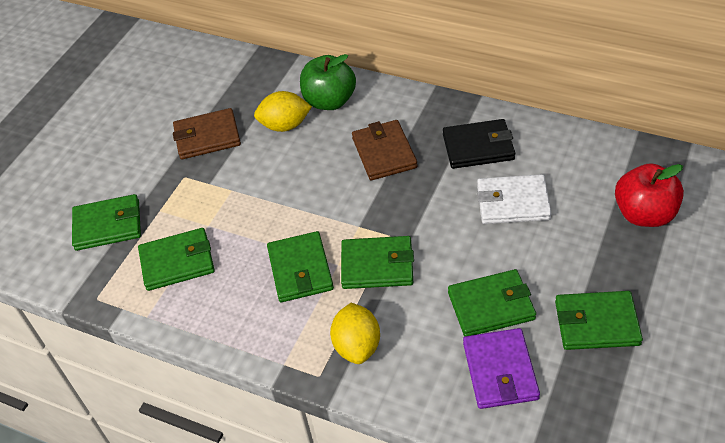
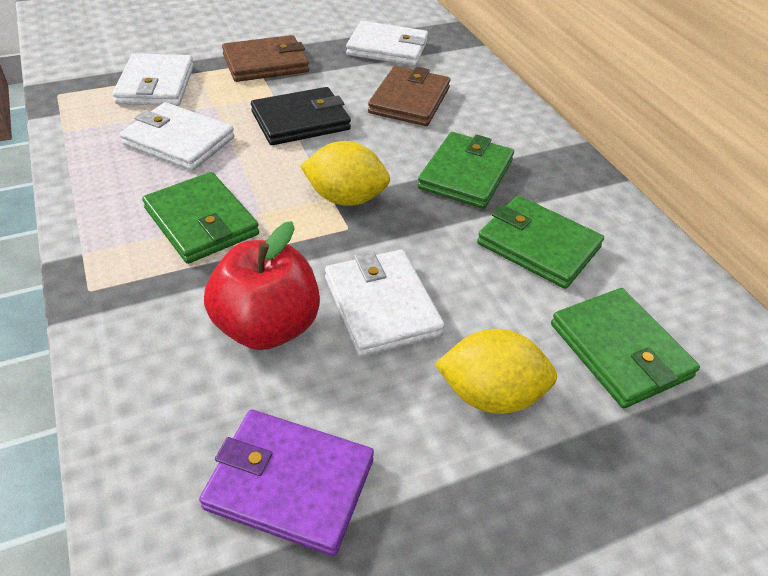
green apple: 1 -> 0
green wallet: 6 -> 4
white wallet: 1 -> 4

